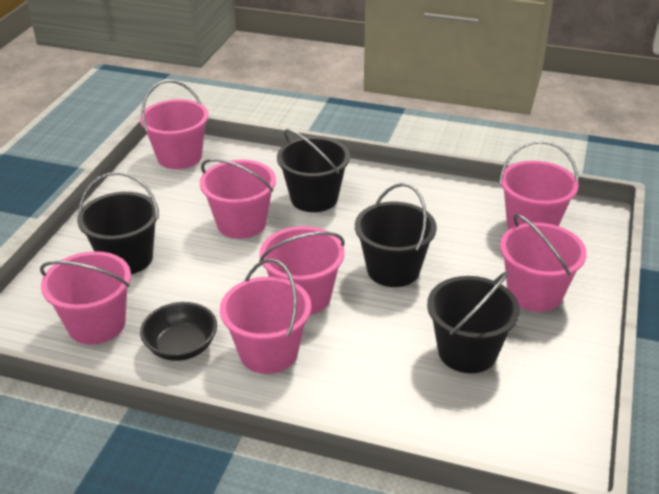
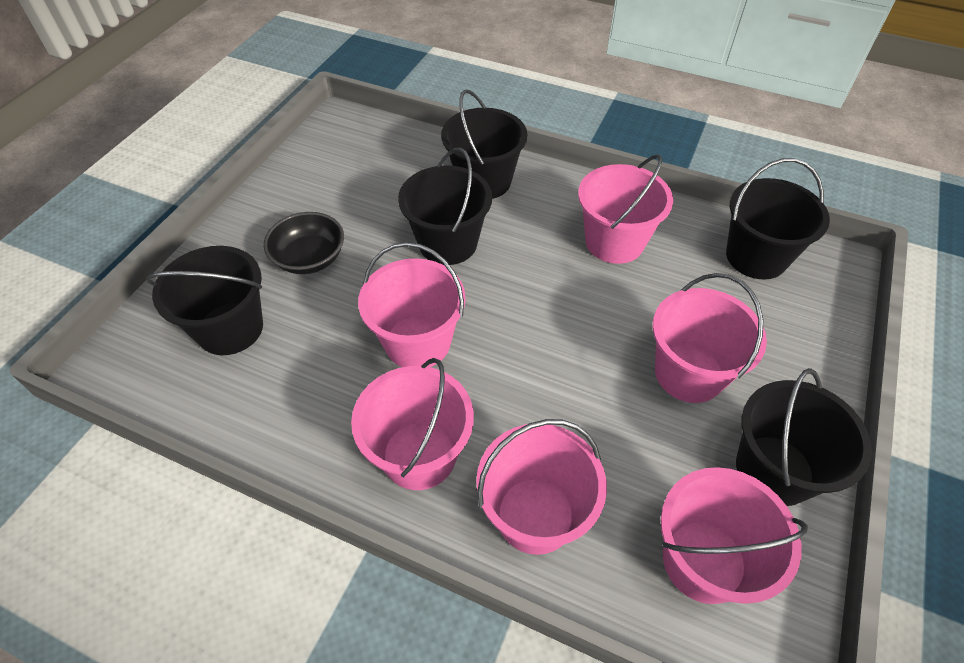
black bucket: 4 -> 5
pink bucket: 7 -> 6

